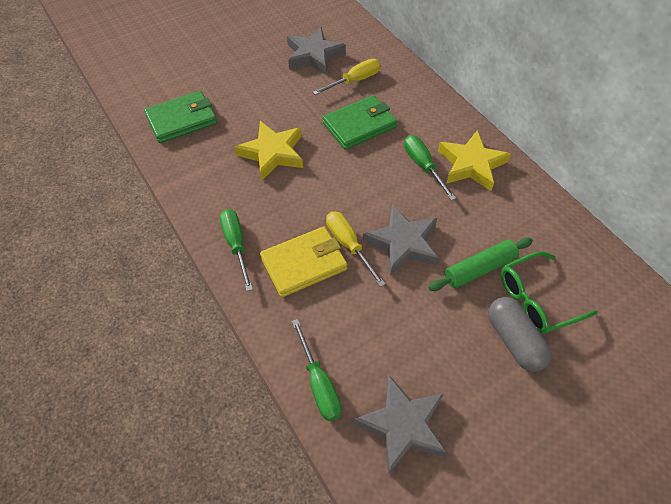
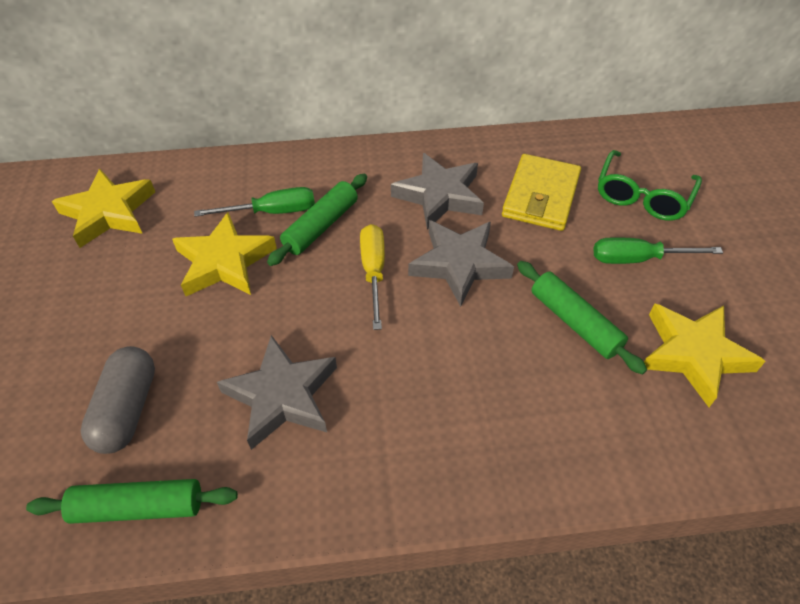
green rolling pin: 1 -> 3
green screwdriver: 3 -> 2
green wallet: 2 -> 0
yellow screwdriver: 2 -> 1
yellow star: 2 -> 3

